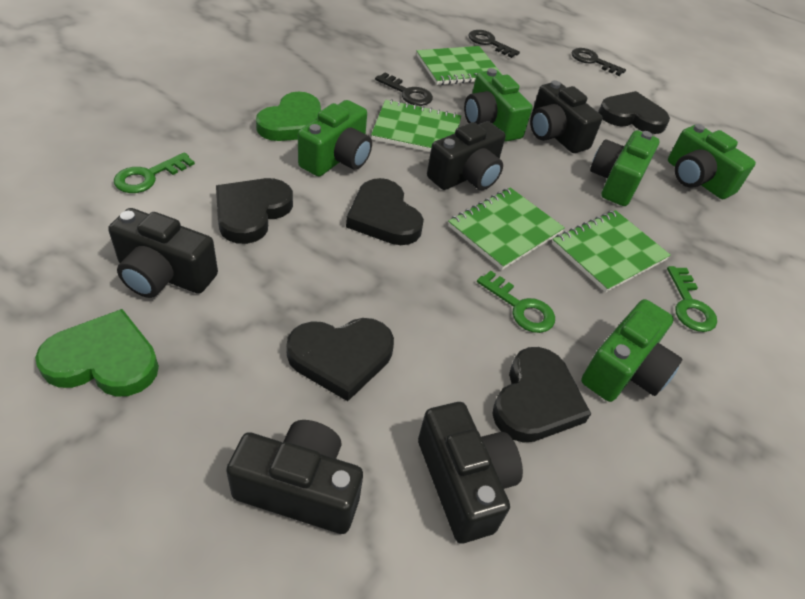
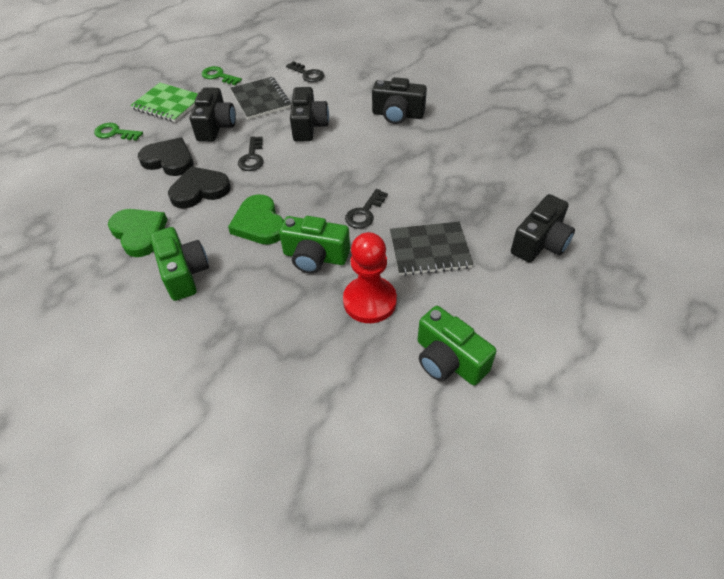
black camera: 5 -> 4
black heart: 5 -> 2
black notebook: 0 -> 2
green camera: 5 -> 3
green key: 3 -> 2
green notebook: 4 -> 1
red pawn: 0 -> 1

